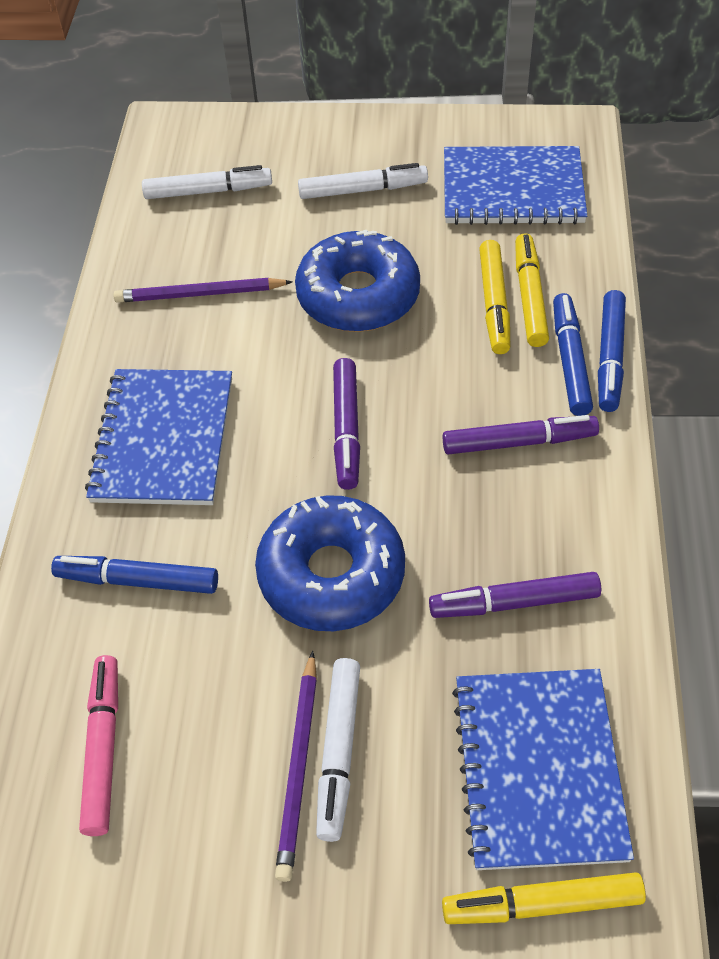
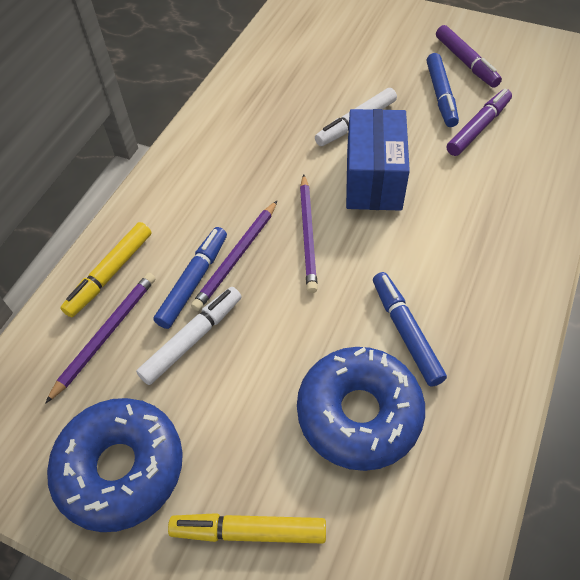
blue box: 0 -> 1
blue notebook: 3 -> 0
pink marker: 1 -> 0
purple marker: 3 -> 2
purple pencil: 2 -> 3
white marker: 3 -> 2
yellow marker: 3 -> 2

